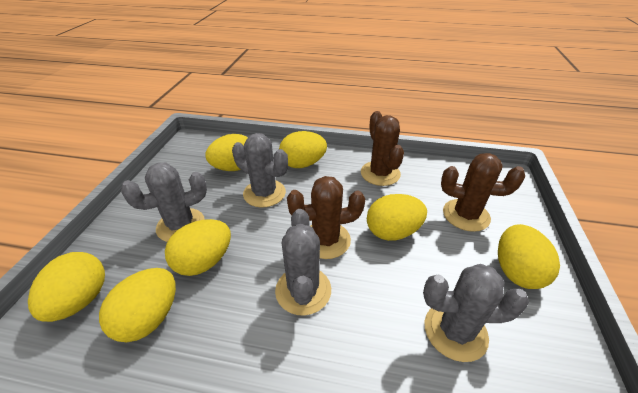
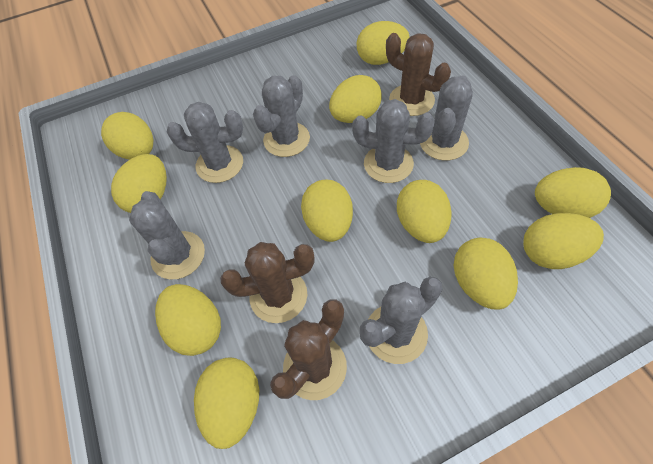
grey cactus: 4 -> 6
yellow egg: 7 -> 11

